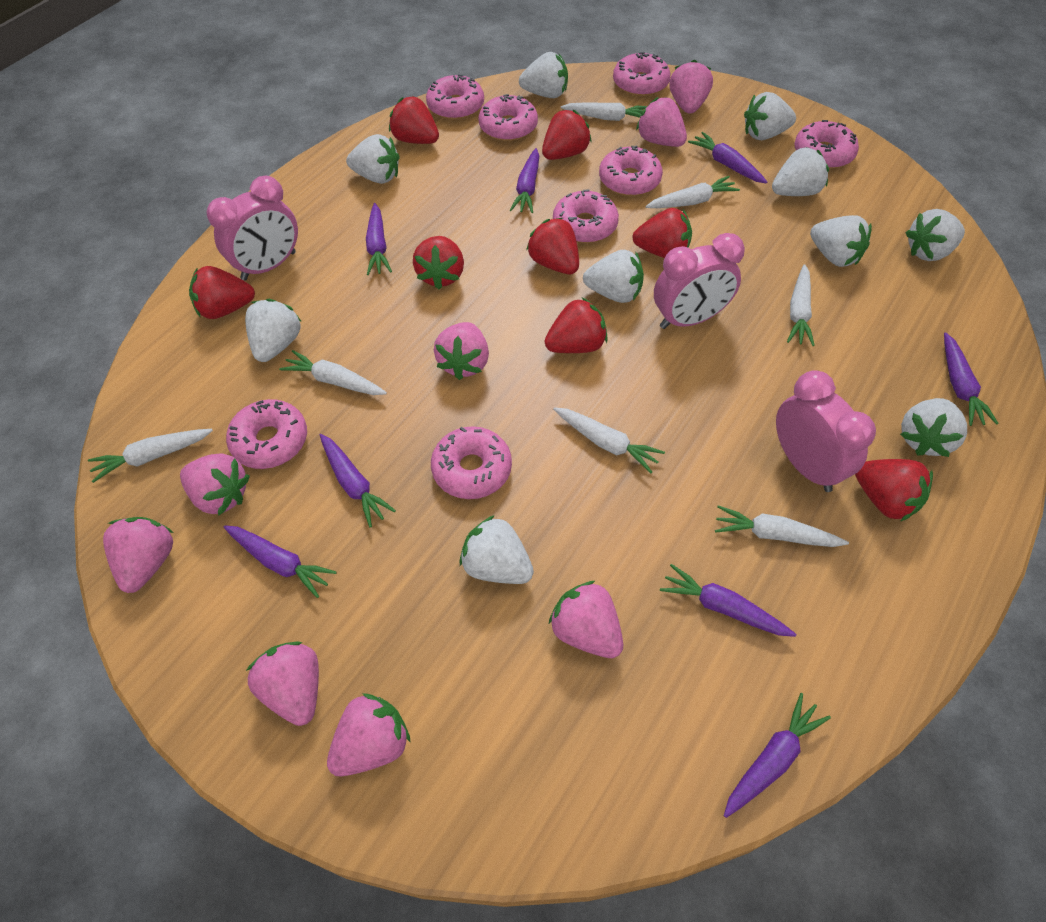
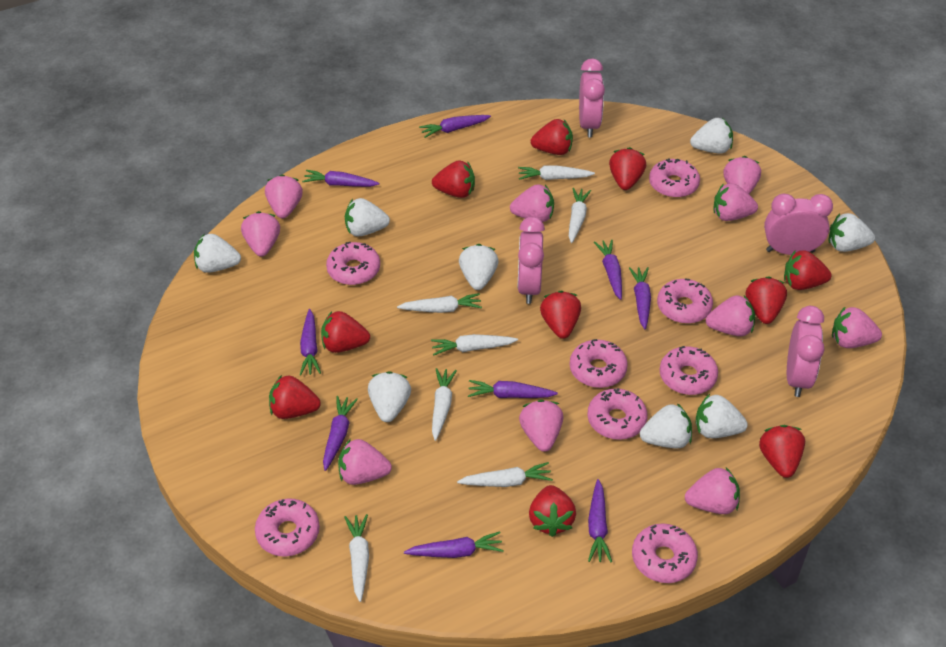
pink clock: 3 -> 4
pink strawberry: 8 -> 10
purple carrot: 8 -> 9
red strawberry: 8 -> 10
white strawberry: 10 -> 8

